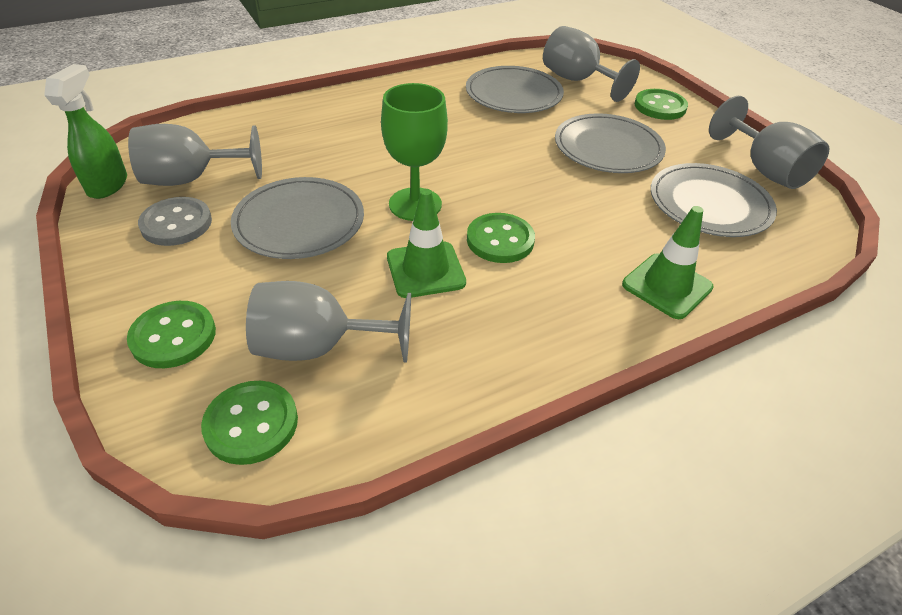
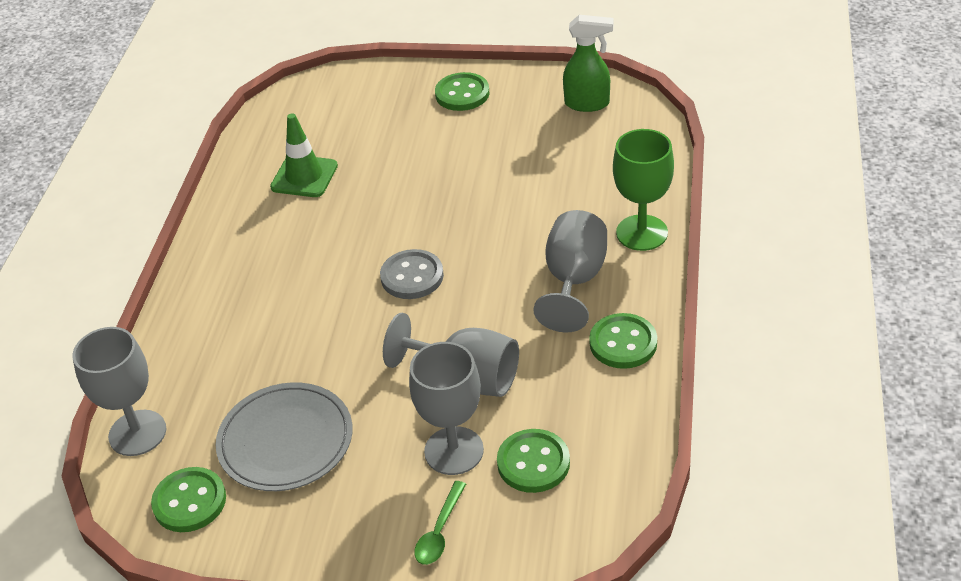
green spoon: 0 -> 1
green traffic cone: 2 -> 1
grey plate: 4 -> 1

